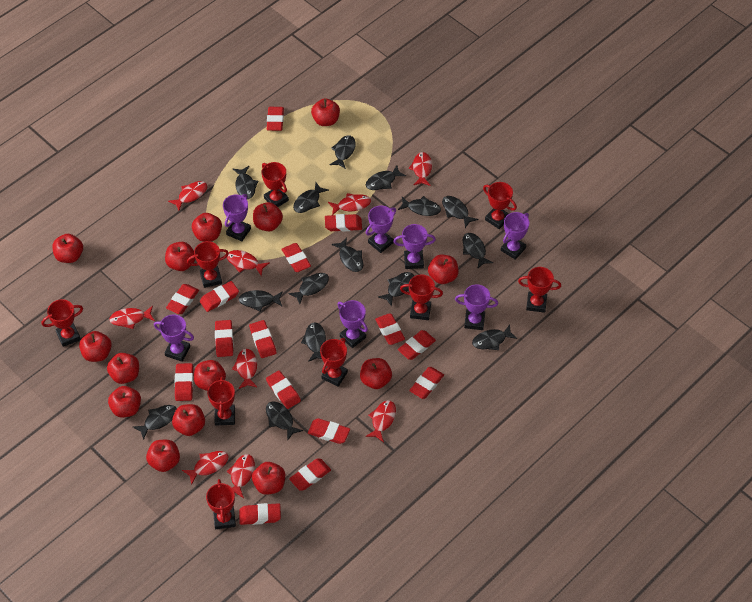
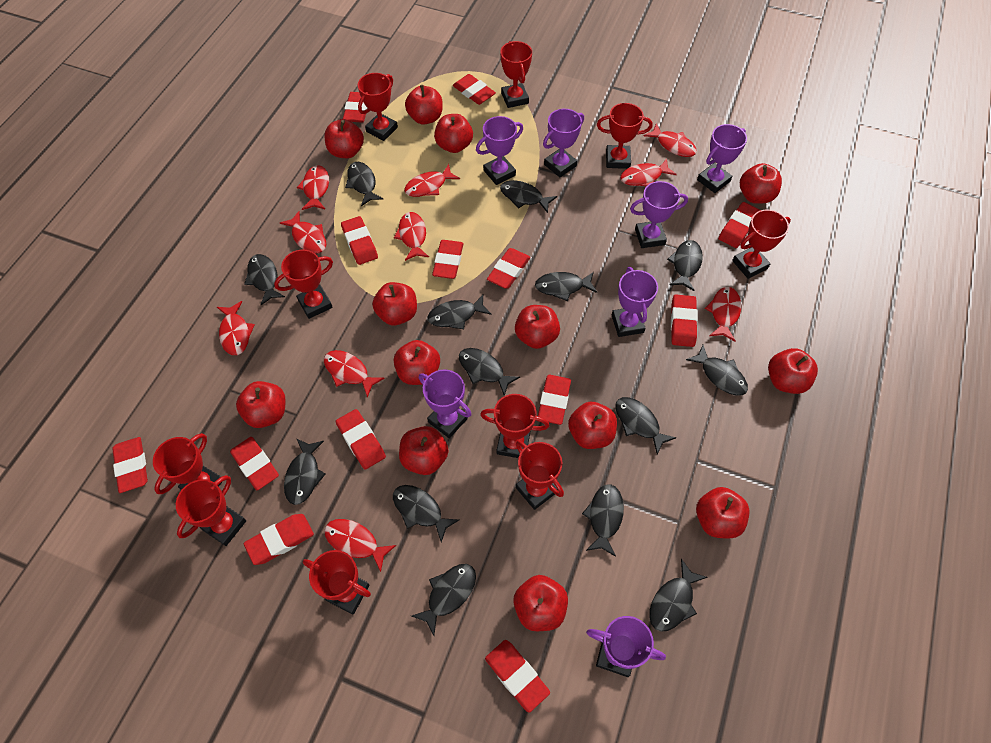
black fish: 15 -> 14
red apple: 14 -> 13
red eraser: 15 -> 13
red fish: 9 -> 10
red trophy: 9 -> 10

